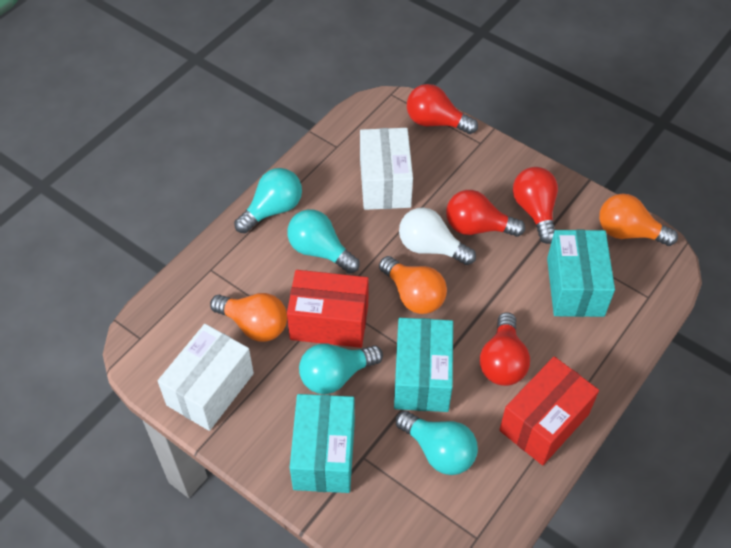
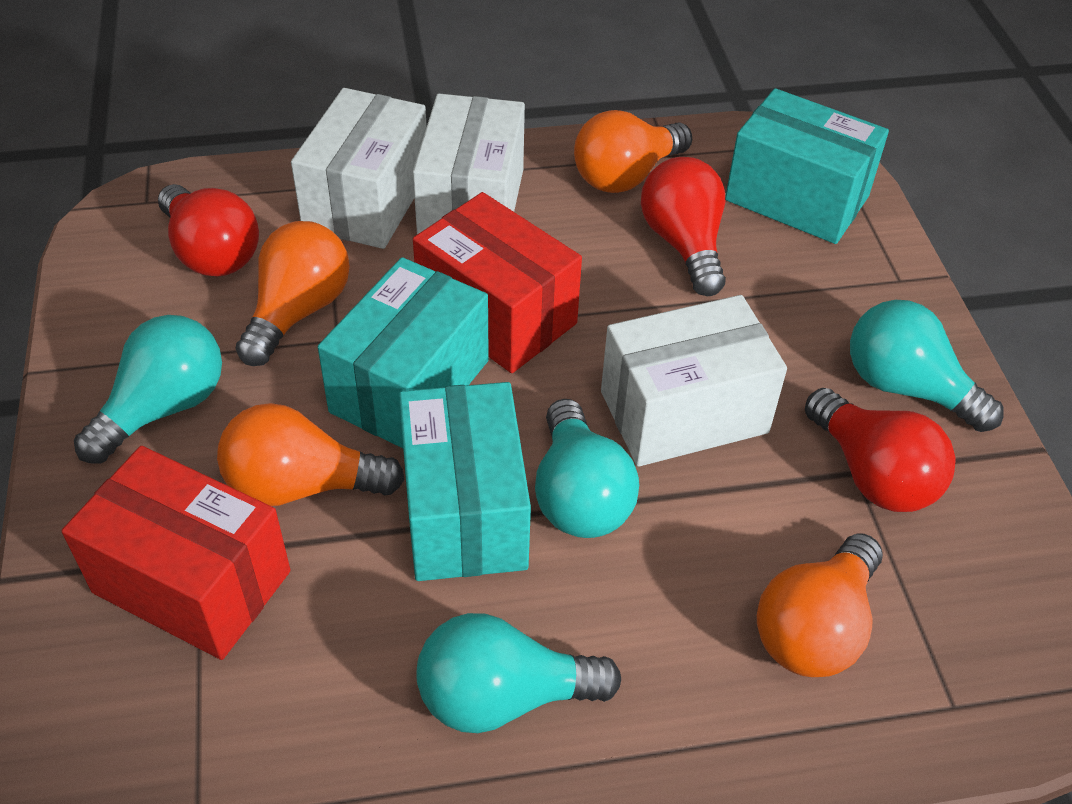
orange light bulb: 3 -> 4
red light bulb: 4 -> 3
white box: 2 -> 3
white light bulb: 1 -> 0

